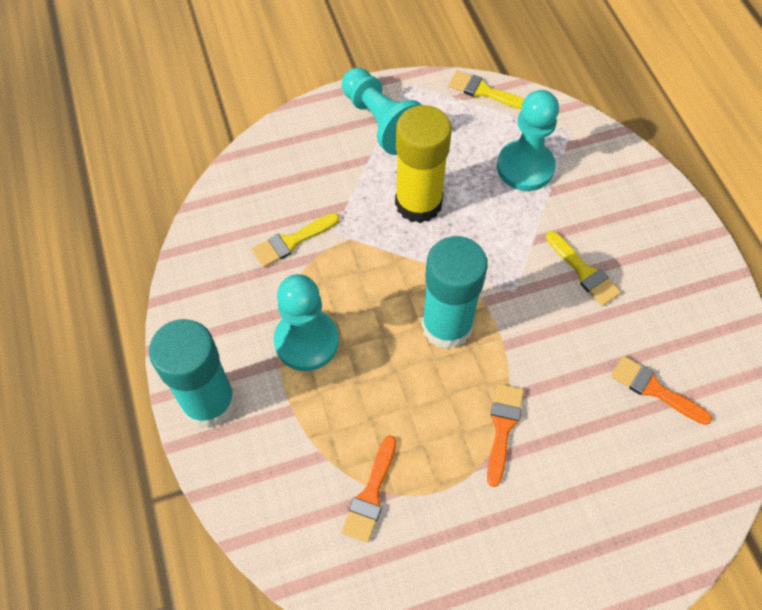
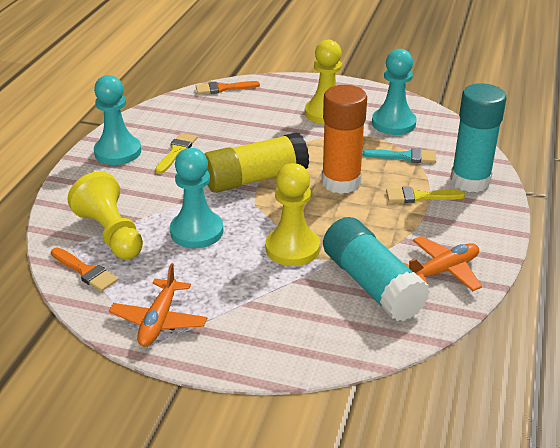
orange brush: 3 -> 2
orange glue stick: 0 -> 1
orange plane: 0 -> 2
turquoise brush: 0 -> 1
yellow brush: 3 -> 2
yellow pawn: 0 -> 3

